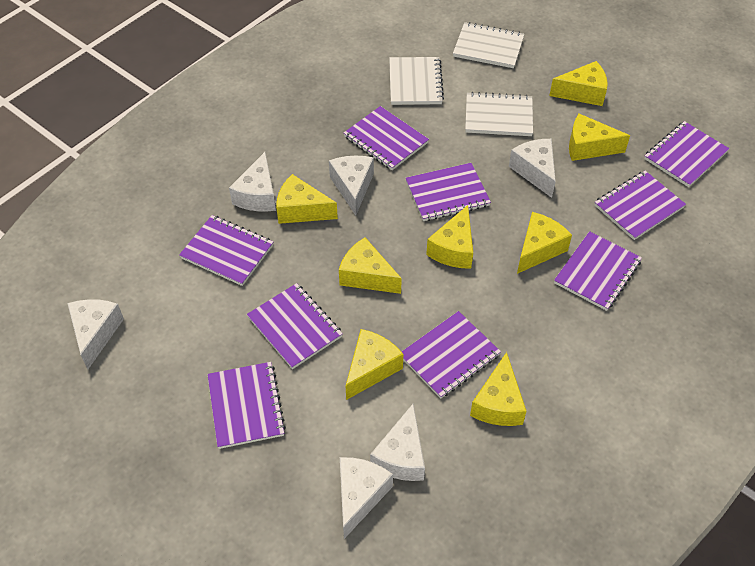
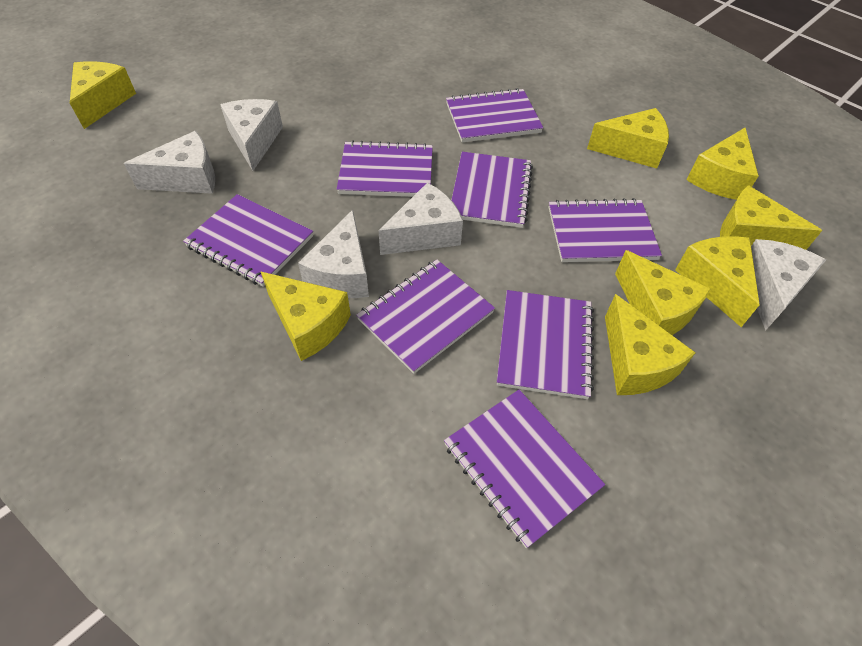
purple notebook: 9 -> 8
white cheese: 6 -> 5
white notebook: 3 -> 0

